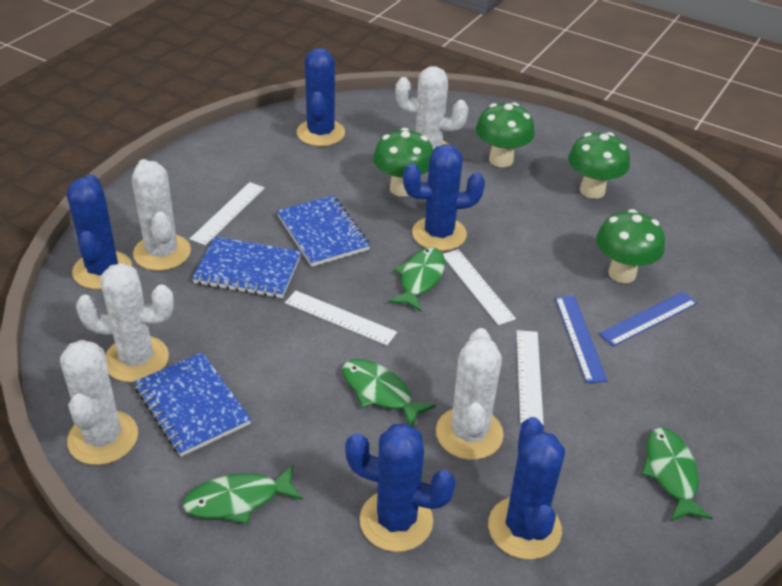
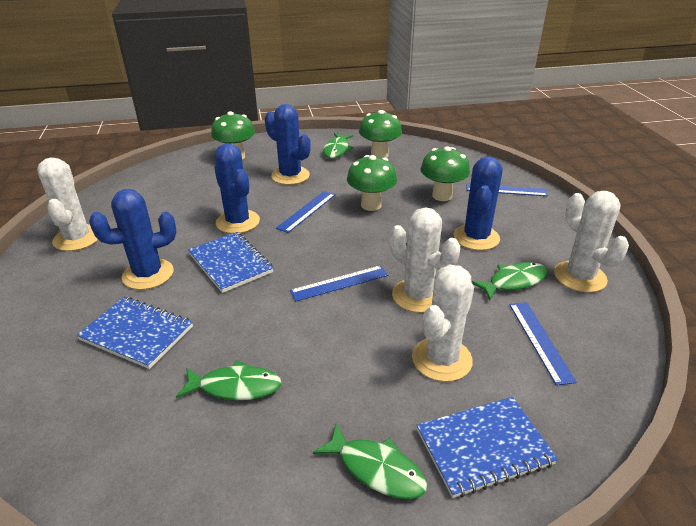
blue cactus: 5 -> 4
blue ruler: 2 -> 4
white cactus: 5 -> 4
white ruler: 4 -> 0

